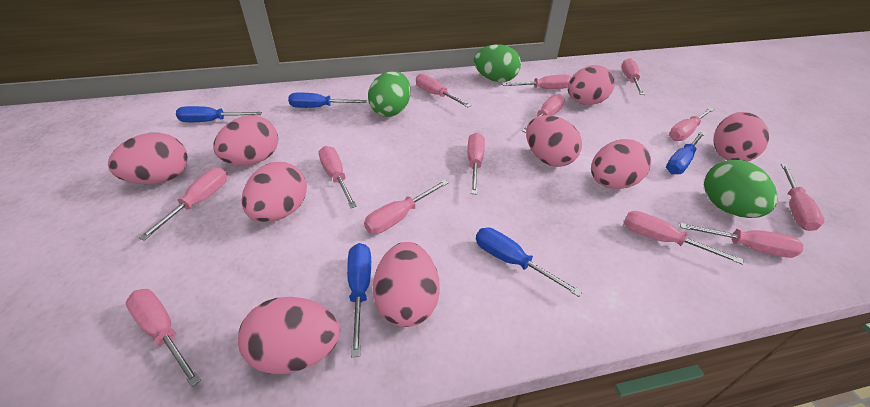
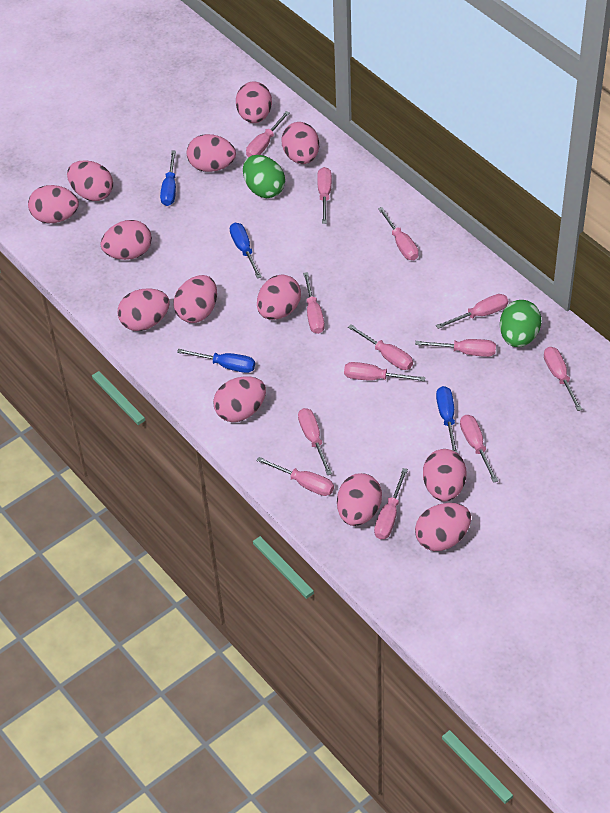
blue screwdriver: 5 -> 4
green egg: 3 -> 2
pink egg: 9 -> 13

